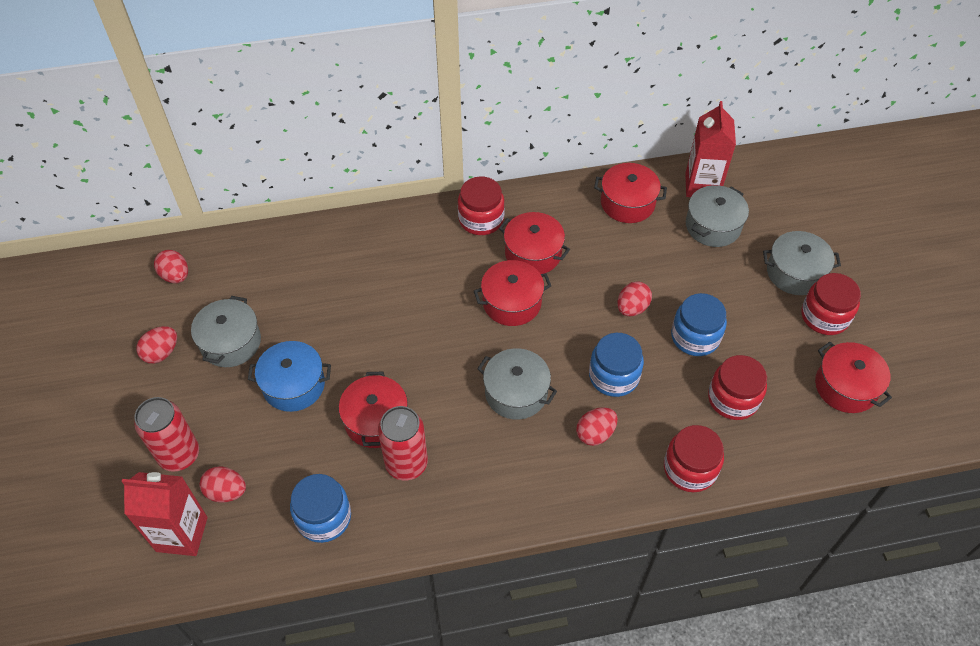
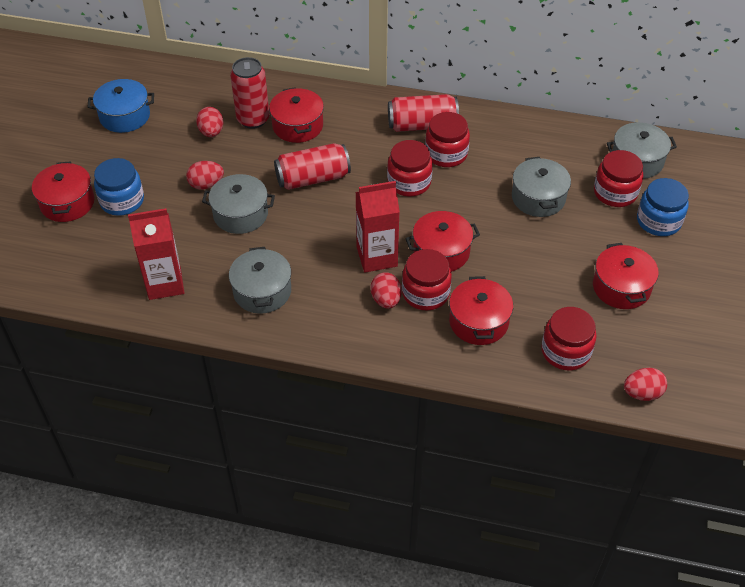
blue jar: 3 -> 2
red can: 2 -> 3
red egg: 5 -> 4
red jar: 4 -> 5

